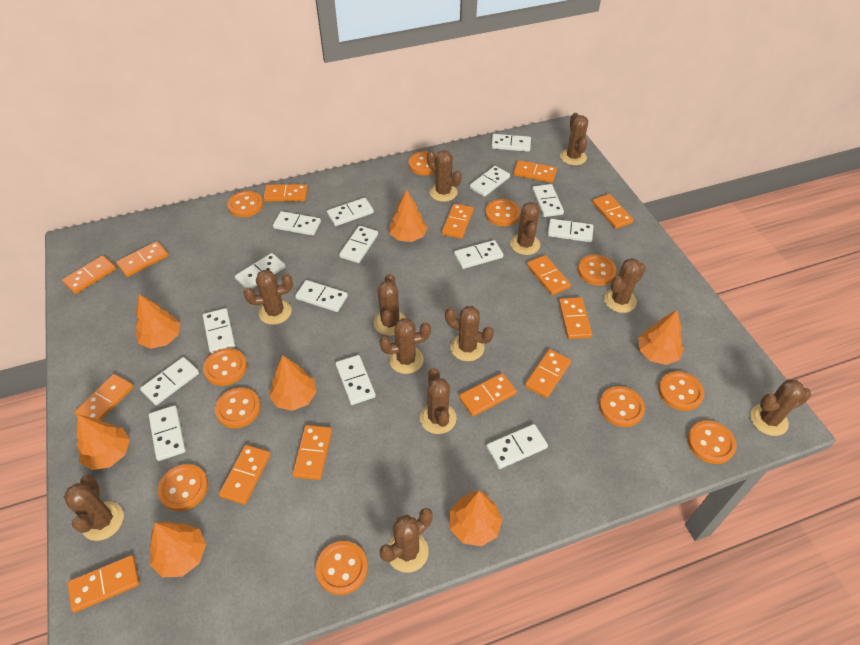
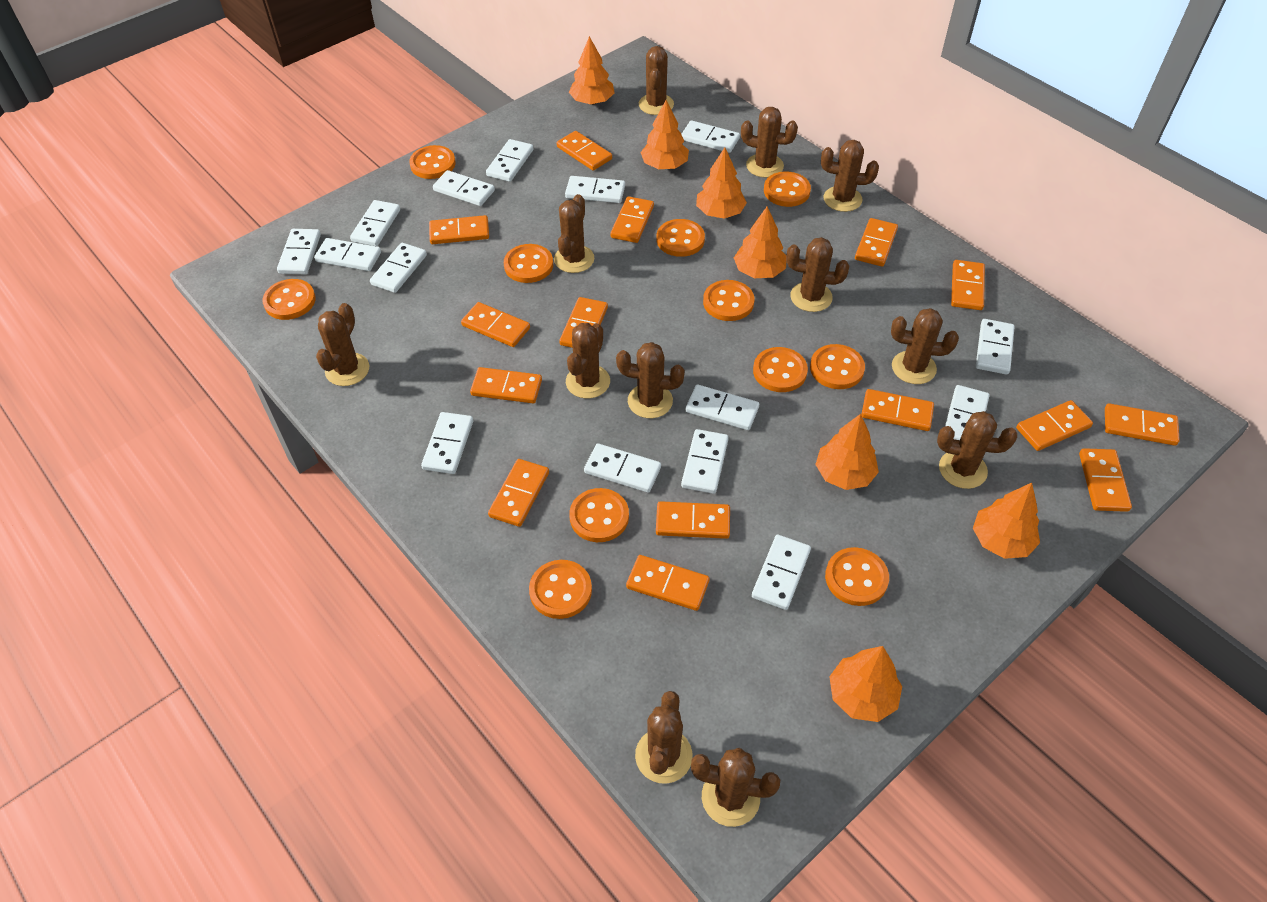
orange domino: 14 -> 15

